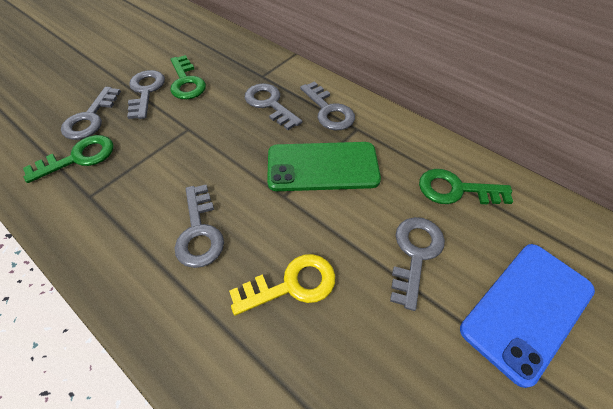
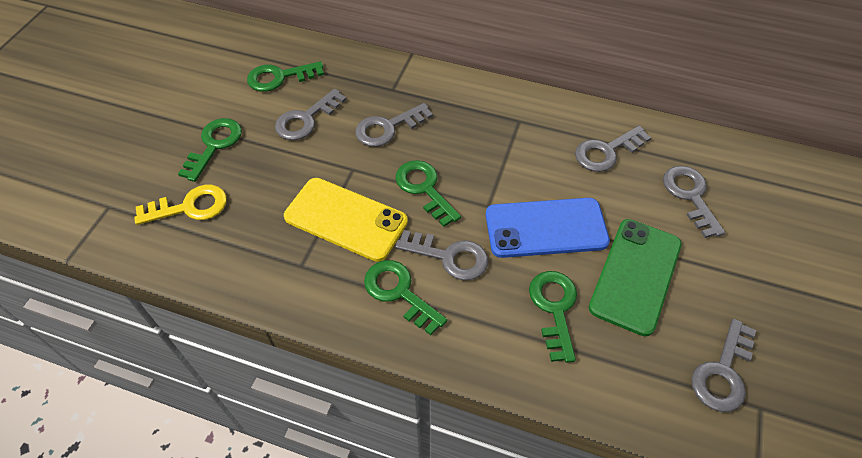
green key: 3 -> 5
yellow phone: 0 -> 1

